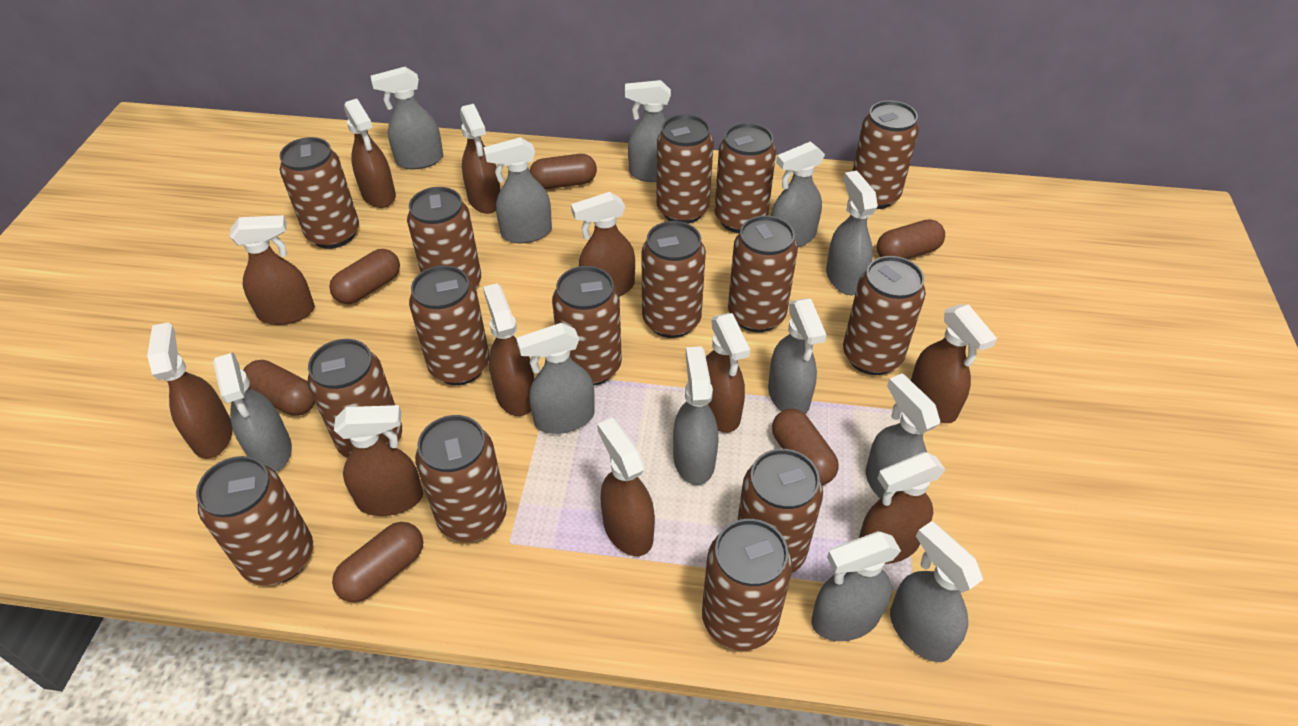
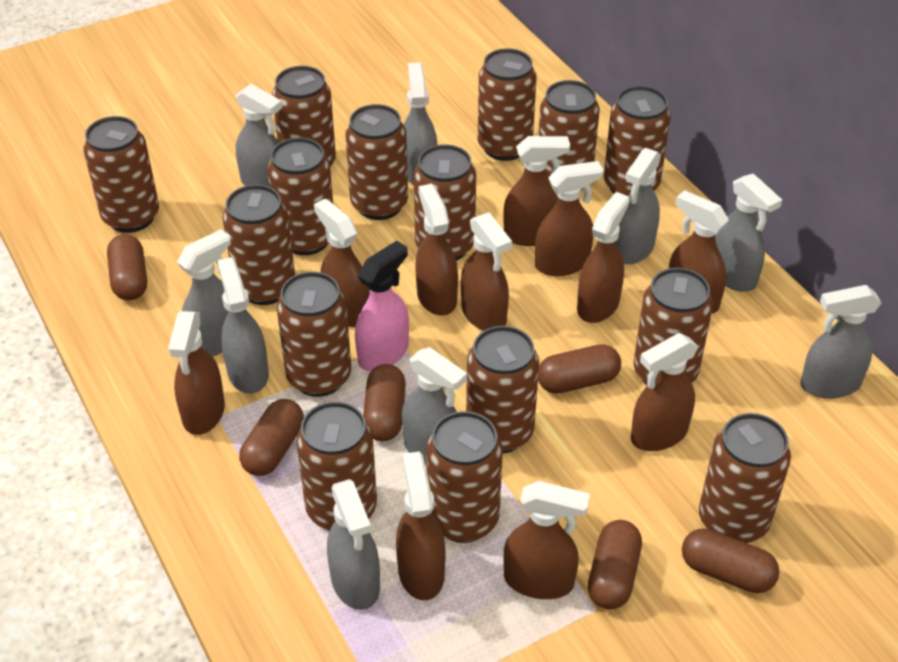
grey spray bottle: 12 -> 9
pink spray bottle: 0 -> 1

